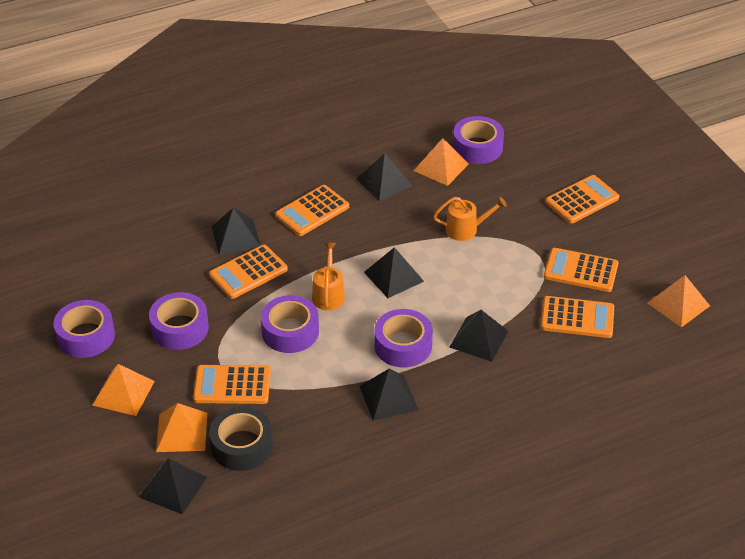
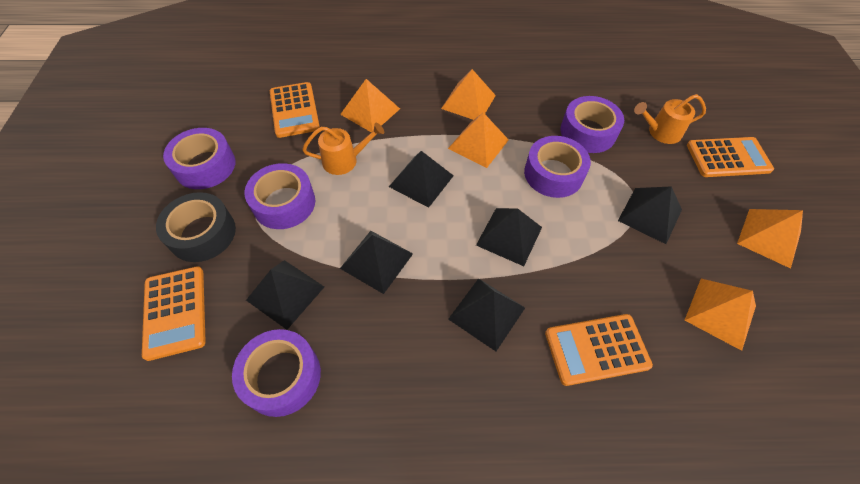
orange calculator: 6 -> 4
orange pyramid: 4 -> 5

